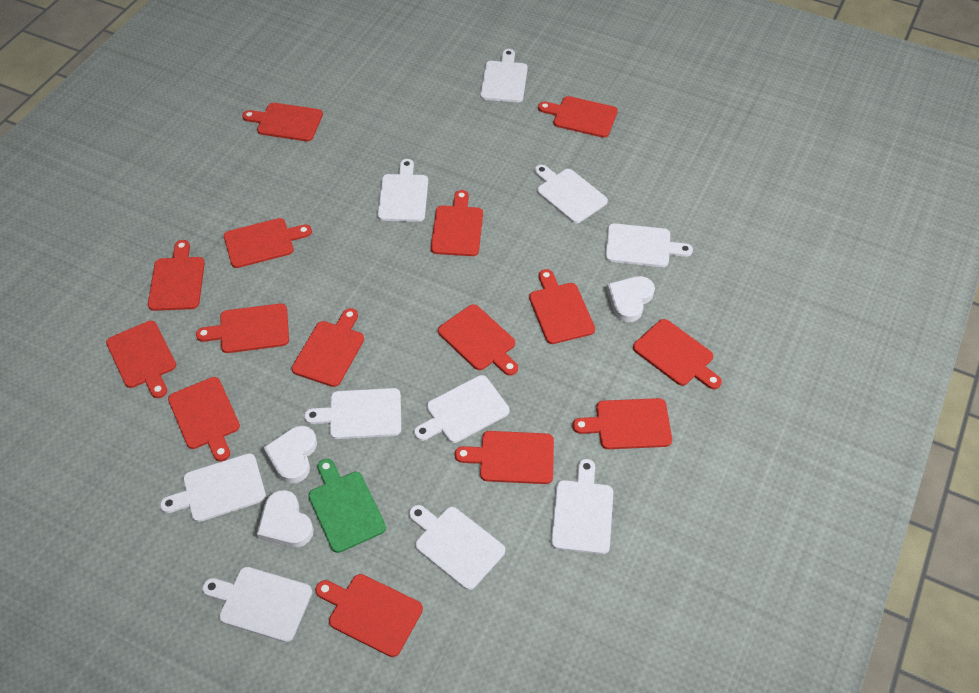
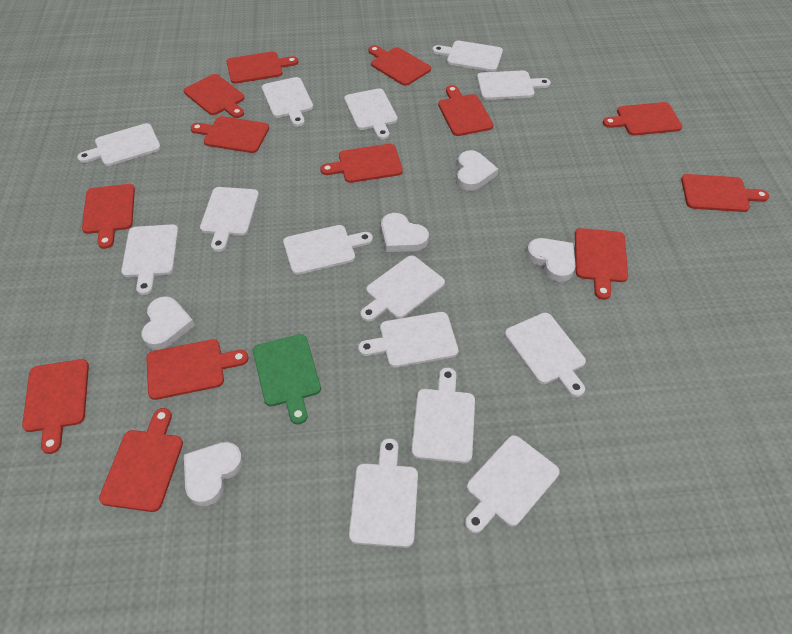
red cutting board: 15 -> 13
white cutting board: 10 -> 14
white heart: 3 -> 5

